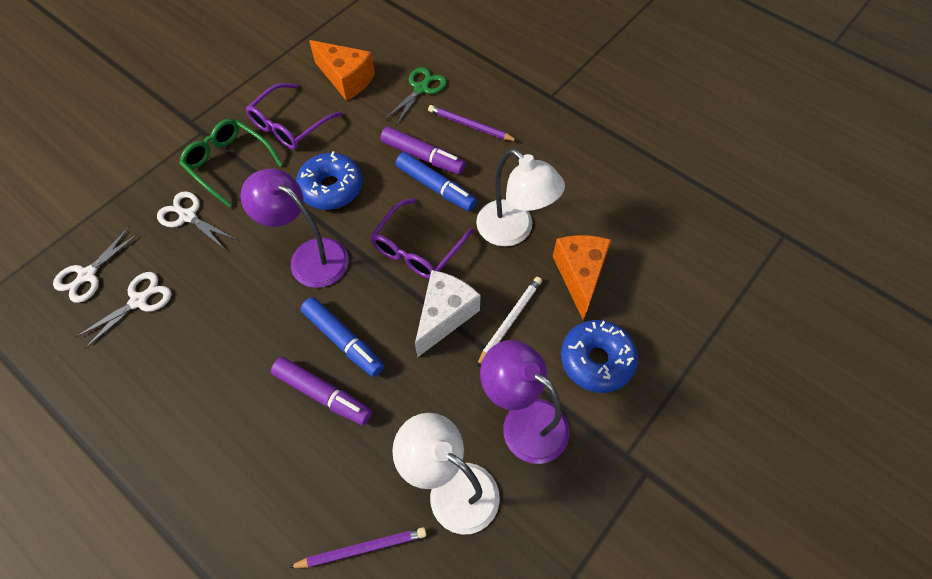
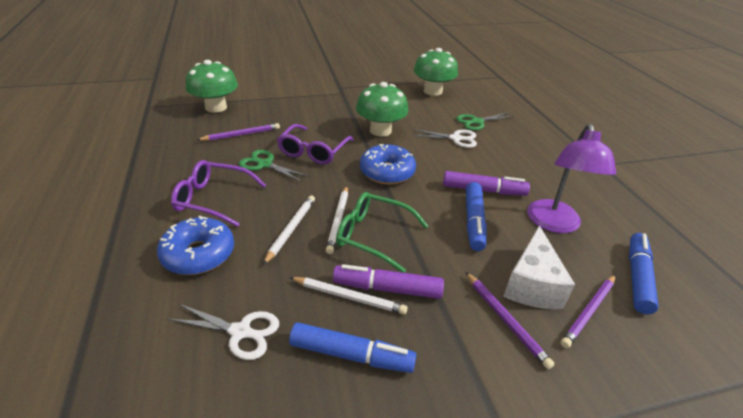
blue marker: 2 -> 3
green mushroom: 0 -> 3
green scissors: 1 -> 2
orange cheese: 2 -> 0
purple lamp: 2 -> 1
purple pencil: 2 -> 3
white lamp: 2 -> 0
white pencil: 1 -> 3
white scissors: 3 -> 2

